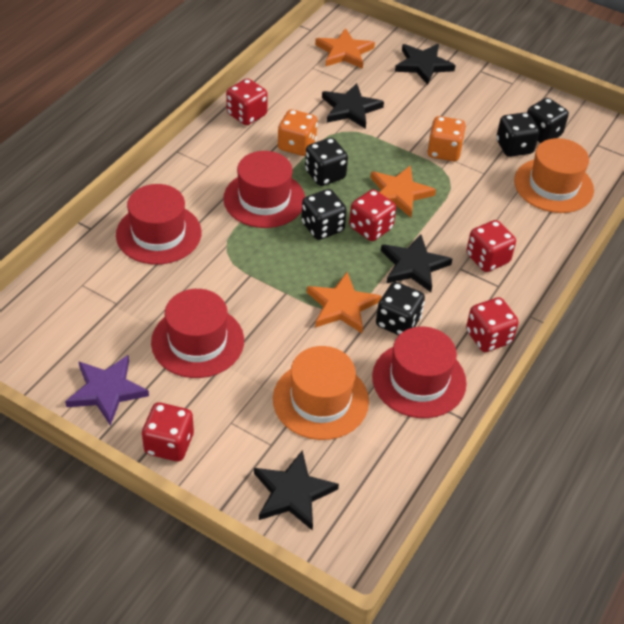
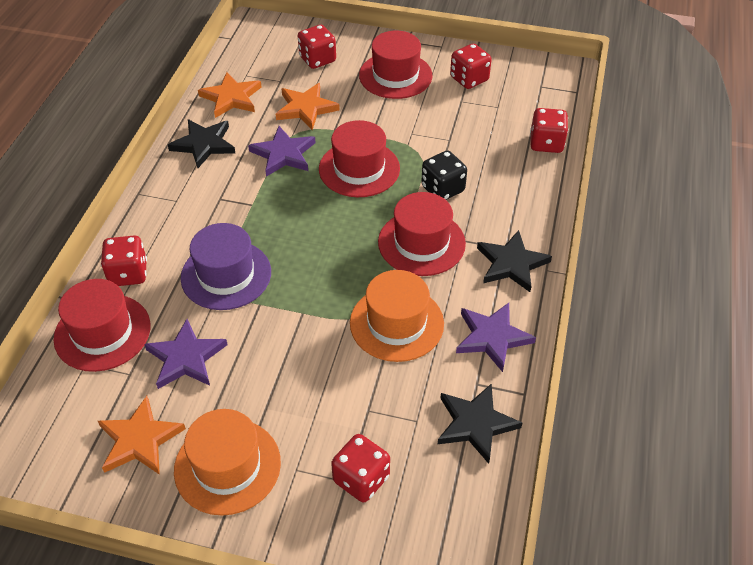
black dice: 5 -> 1
black star: 4 -> 3
orange dice: 2 -> 0
purple hat: 0 -> 1
purple star: 1 -> 3

